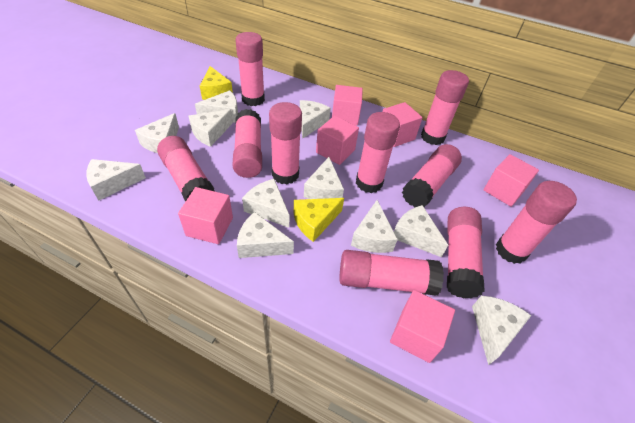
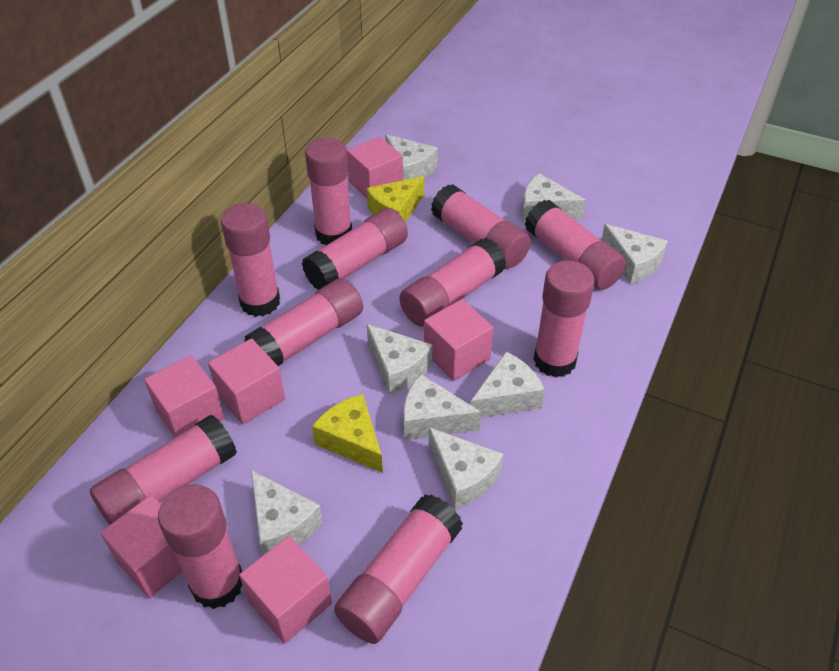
pink glue stick: 10 -> 11
white cheese: 11 -> 8

